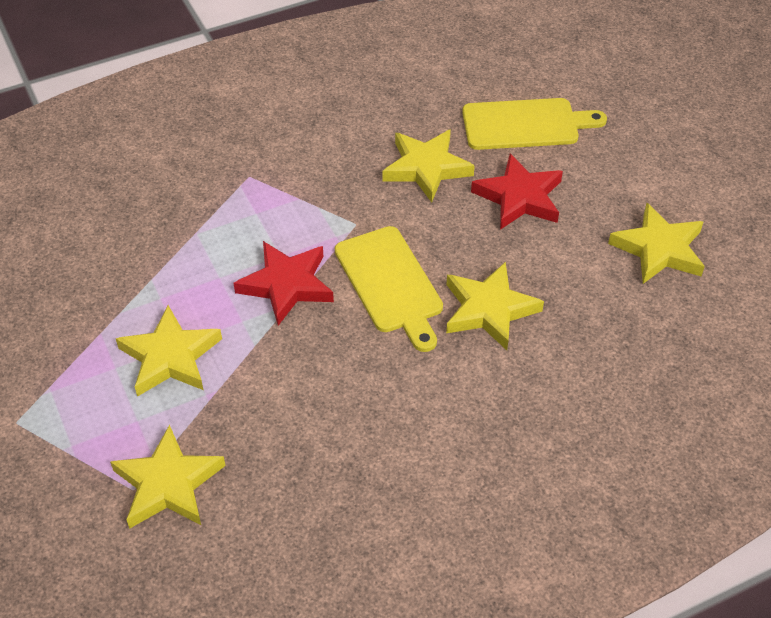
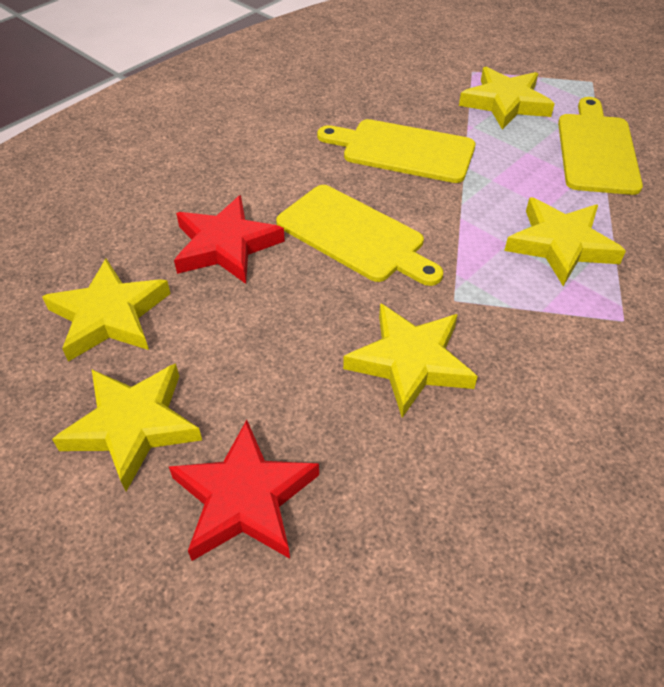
yellow cutting board: 2 -> 3

